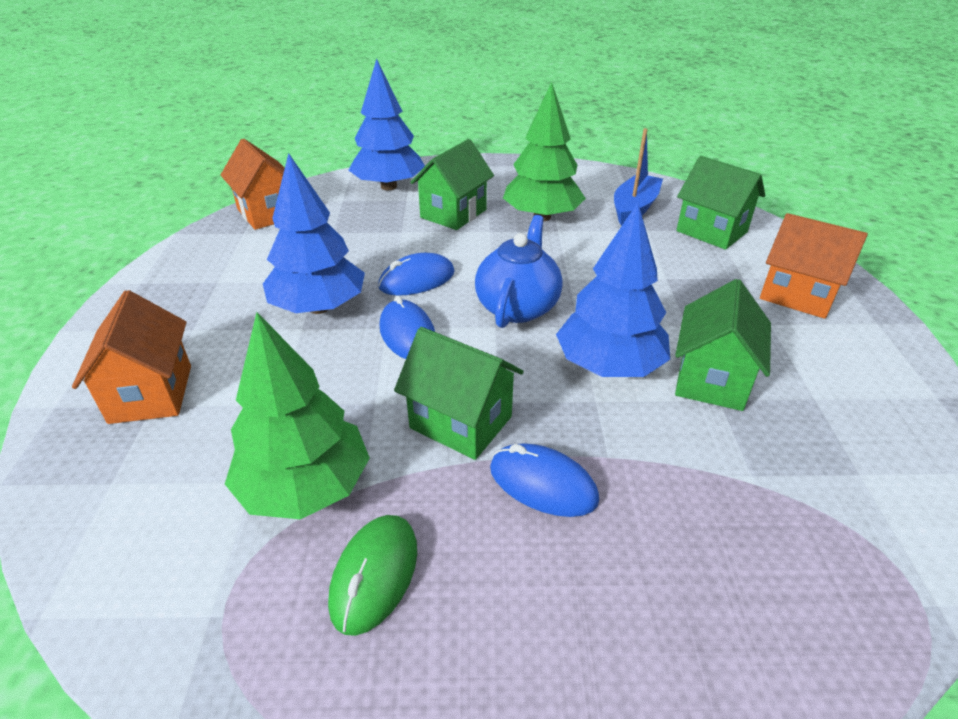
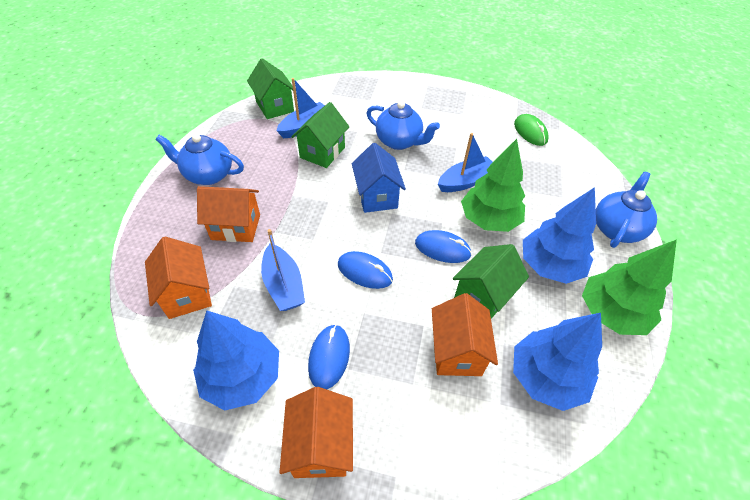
blue boat: 1 -> 3
blue house: 0 -> 1
blue teapot: 1 -> 3
green house: 4 -> 3
orange house: 3 -> 4

